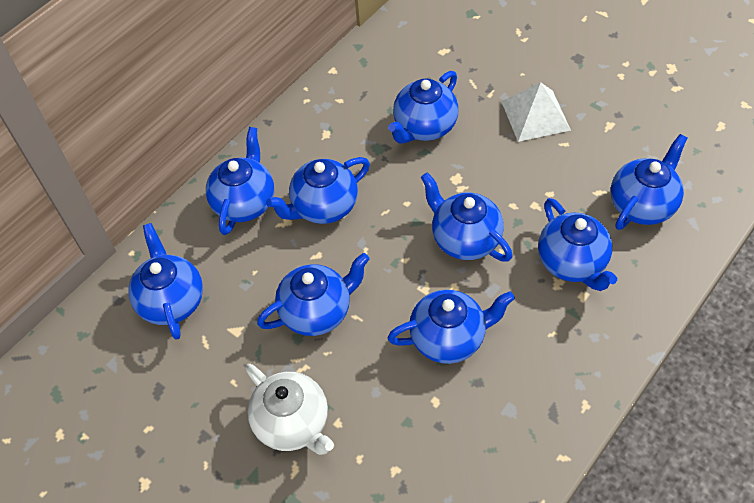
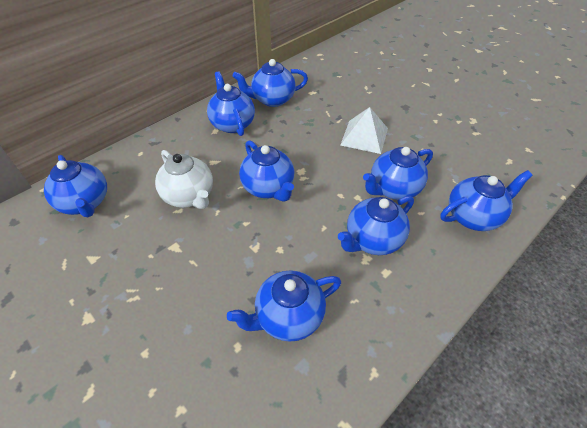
blue teapot: 9 -> 8

